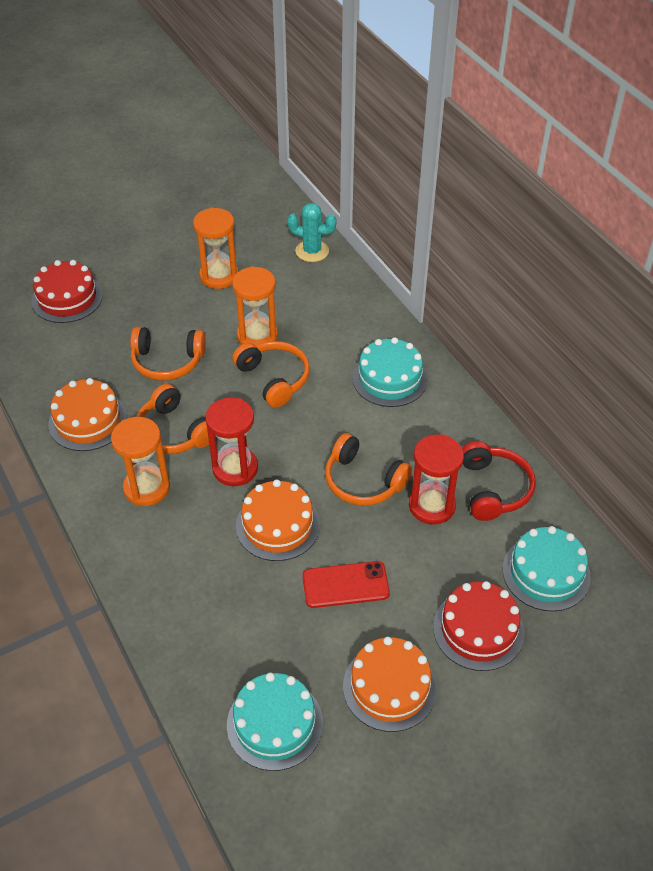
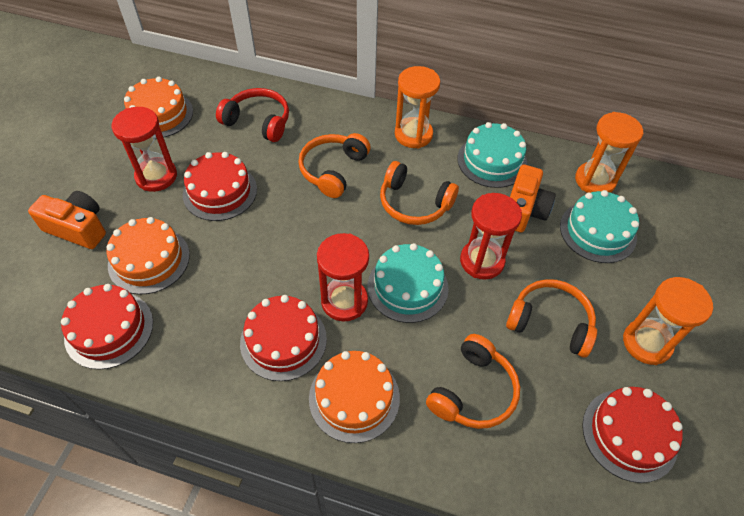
orange camera: 0 -> 2
red cake: 2 -> 4
red hourglass: 2 -> 3
red phone: 1 -> 0
turquoise cactus: 1 -> 0

